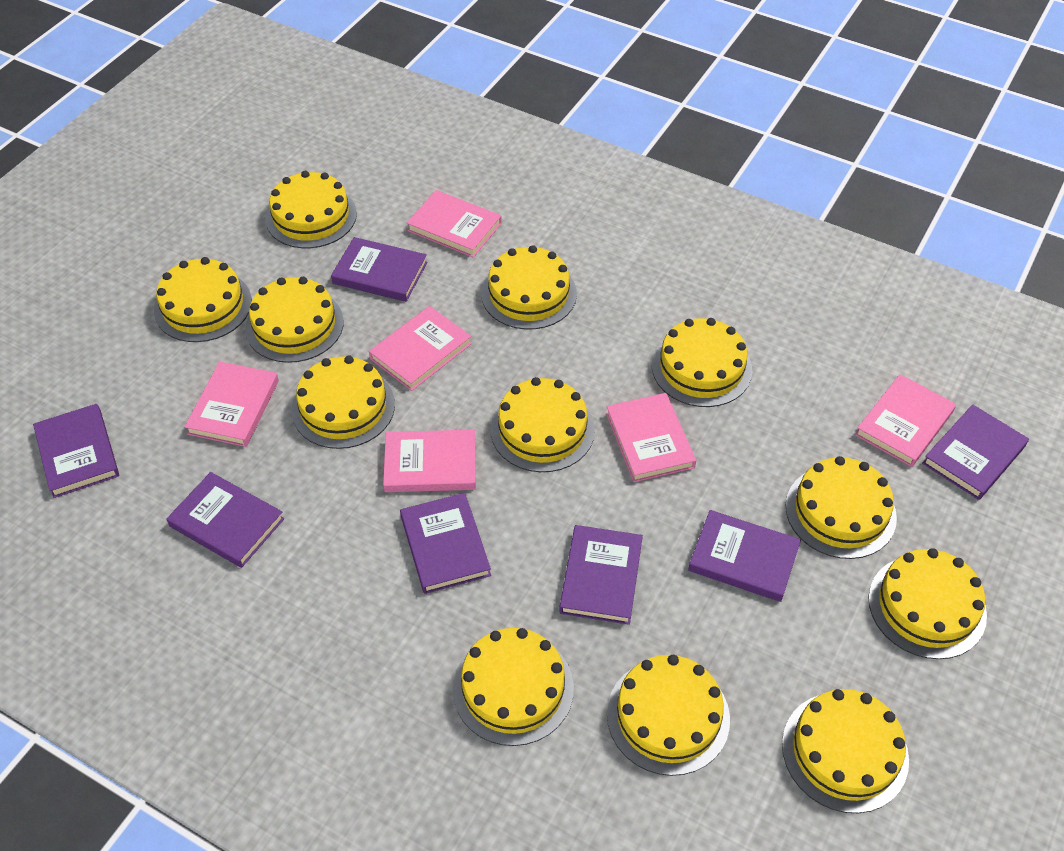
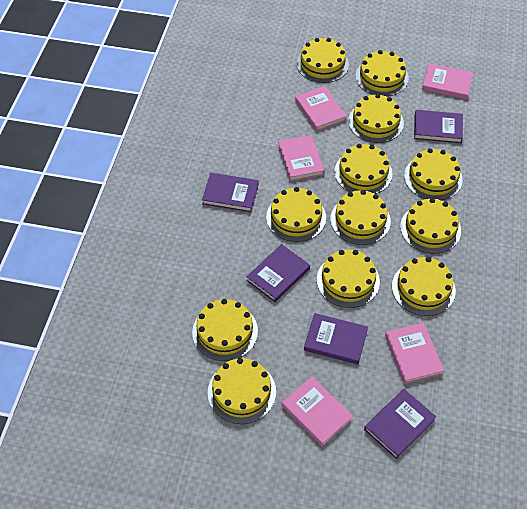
pink book: 6 -> 5
purple book: 7 -> 5

